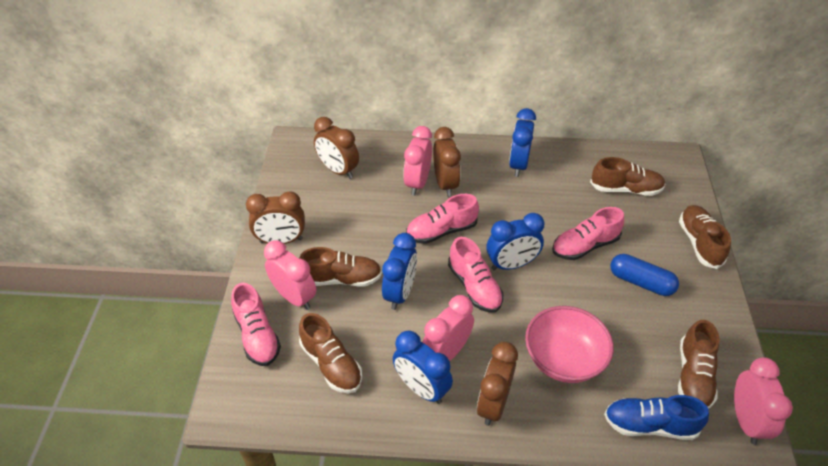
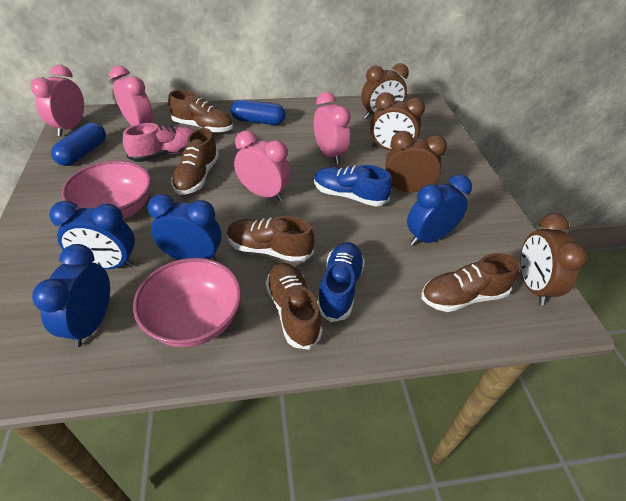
blue capsule: 1 -> 2
blue shoe: 1 -> 2
pink bowl: 1 -> 2
pink shoe: 4 -> 1

